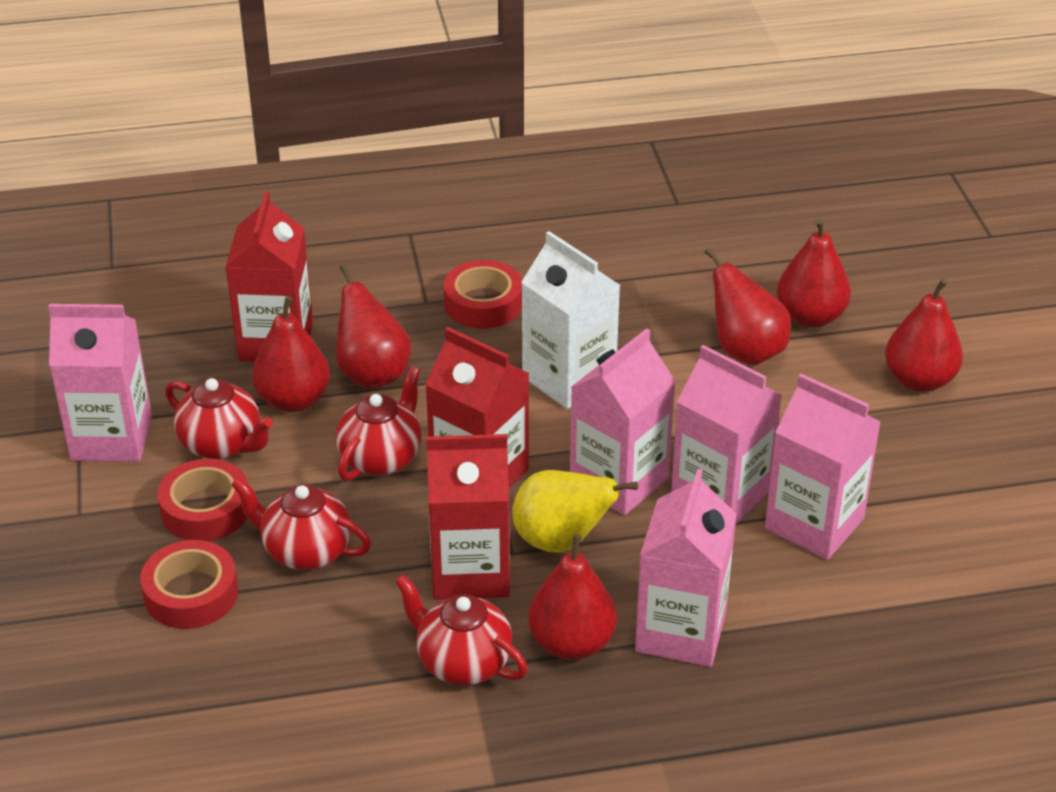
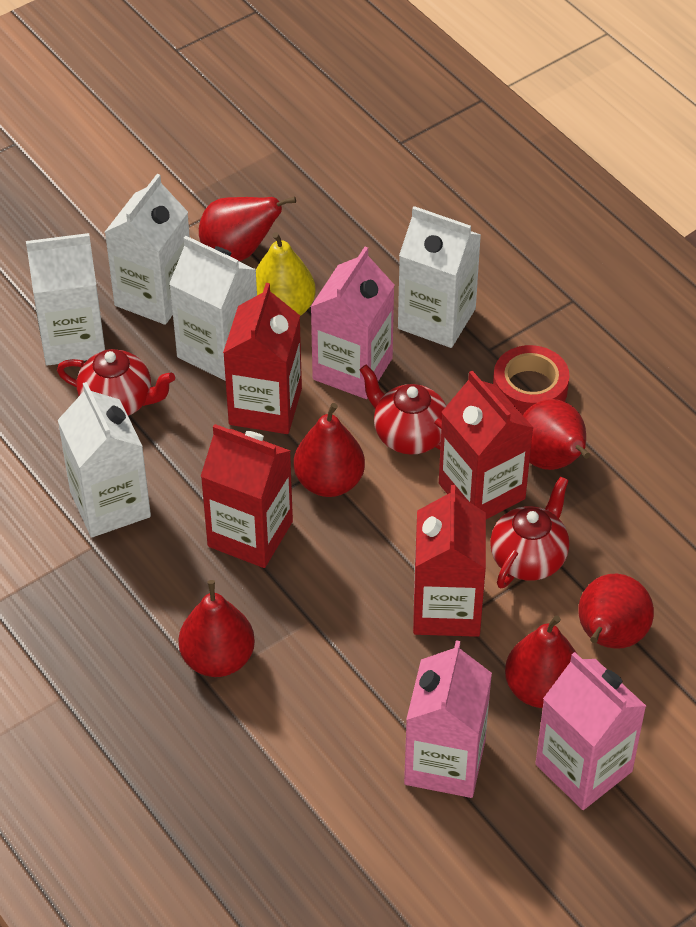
pink carton: 5 -> 3
red carton: 3 -> 4
red tape: 3 -> 1
red teapot: 4 -> 3
white carton: 1 -> 5

